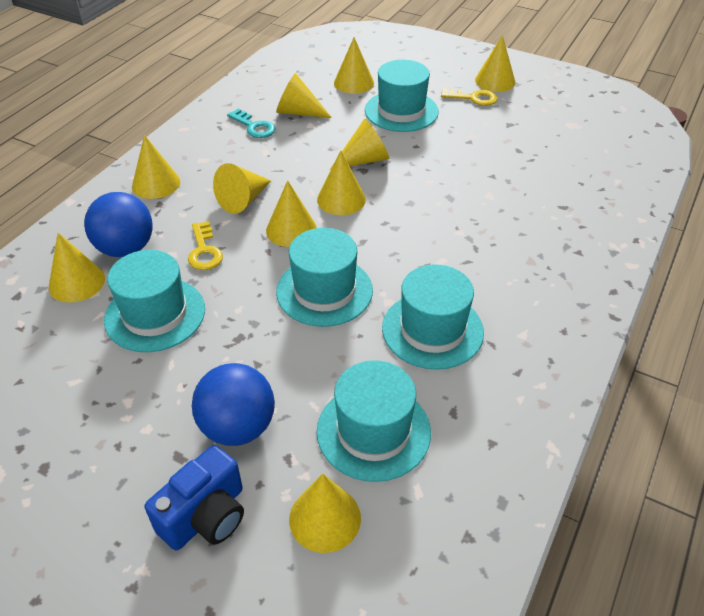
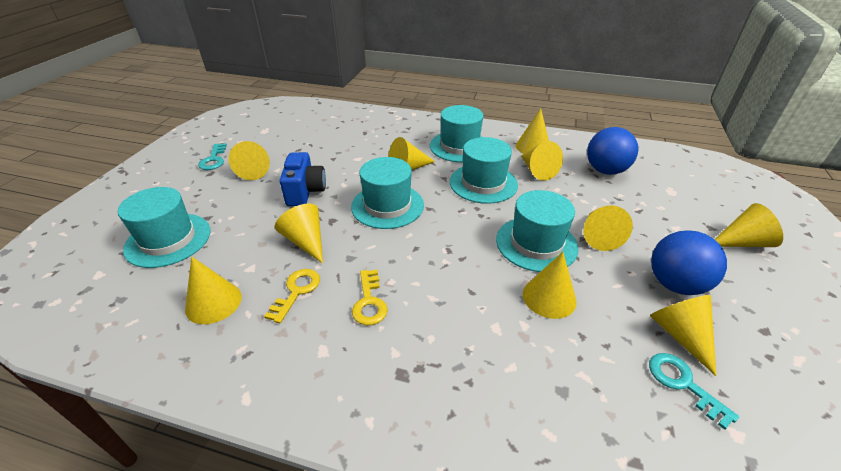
turquoise key: 1 -> 2

